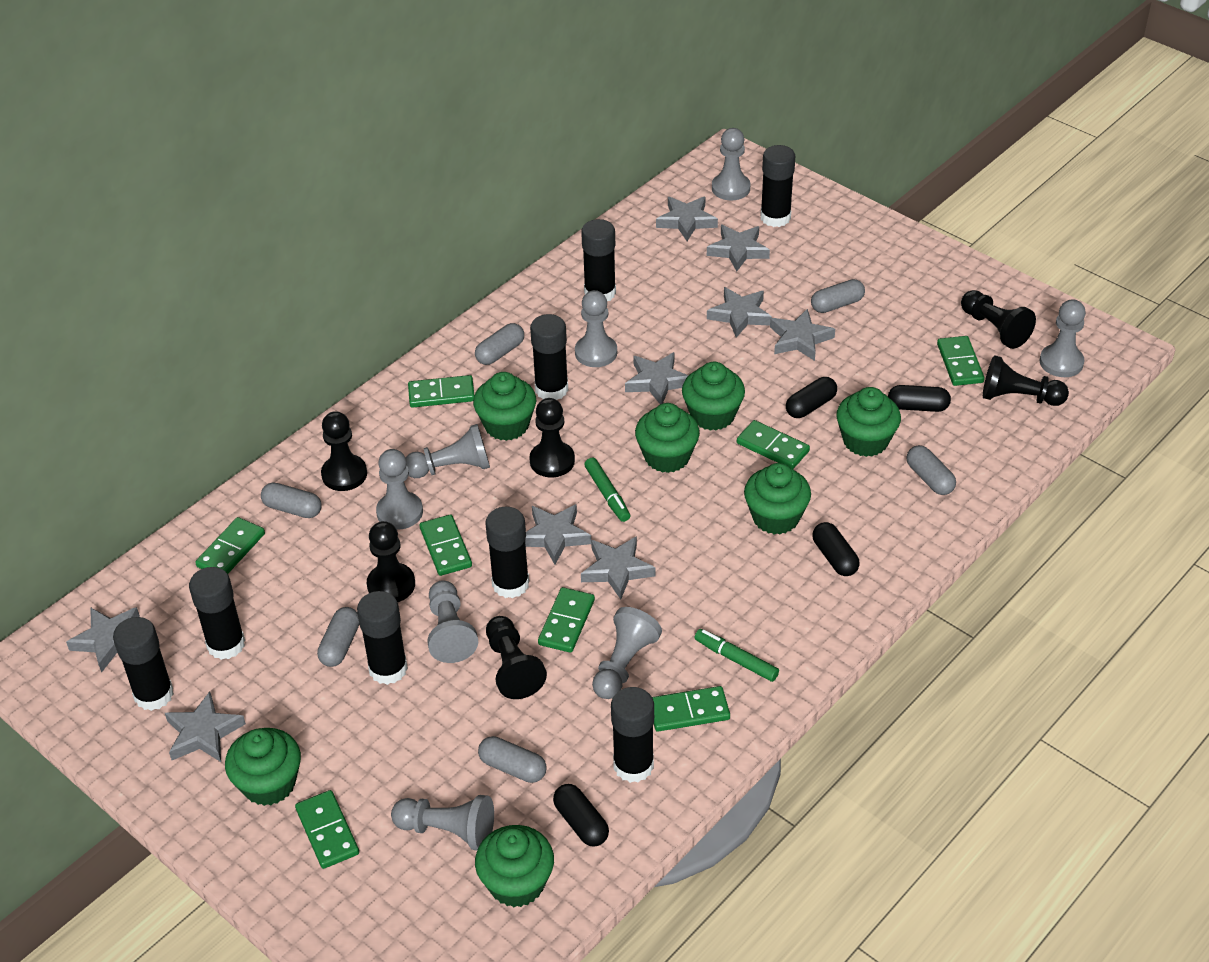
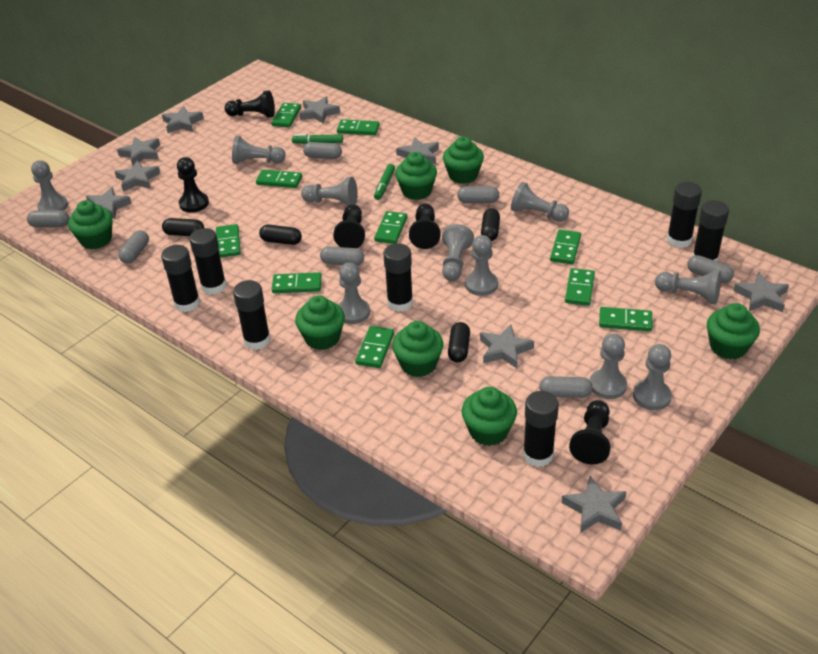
black glue stick: 8 -> 7
black pawn: 6 -> 5
green domino: 8 -> 10
grey capsule: 6 -> 7
grey pawn: 8 -> 10

